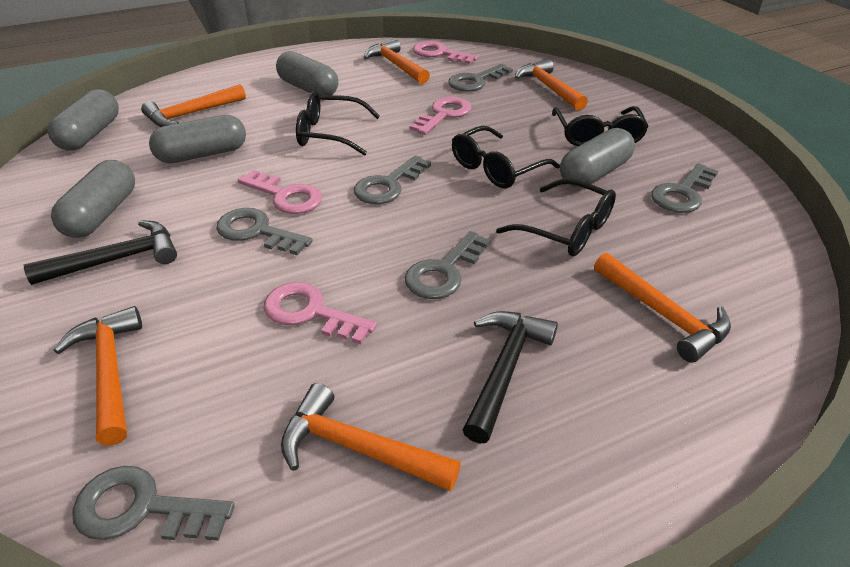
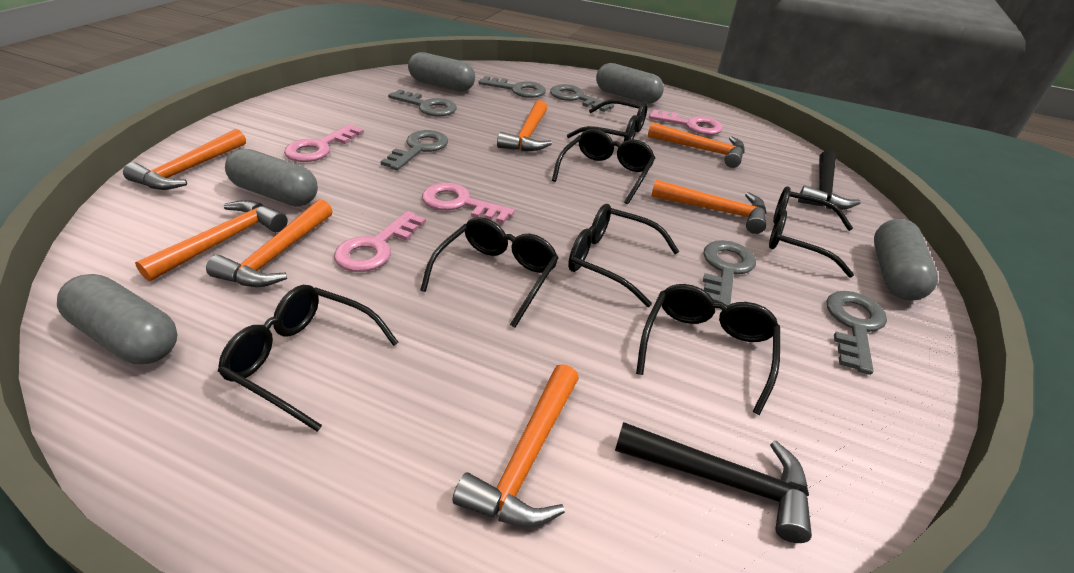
black glasses: 4 -> 7
orange hammer: 6 -> 7

